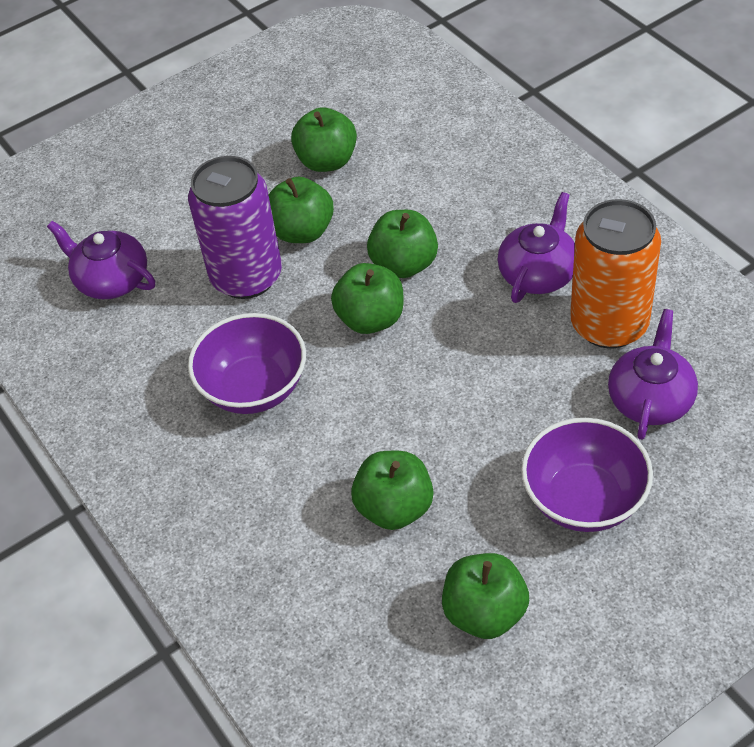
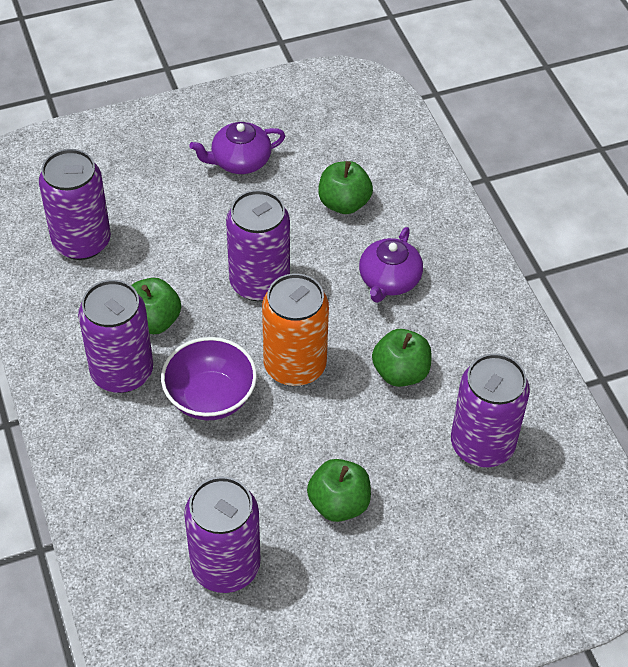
green apple: 6 -> 4
purple bowl: 2 -> 1
purple can: 1 -> 5
purple teapot: 3 -> 2

